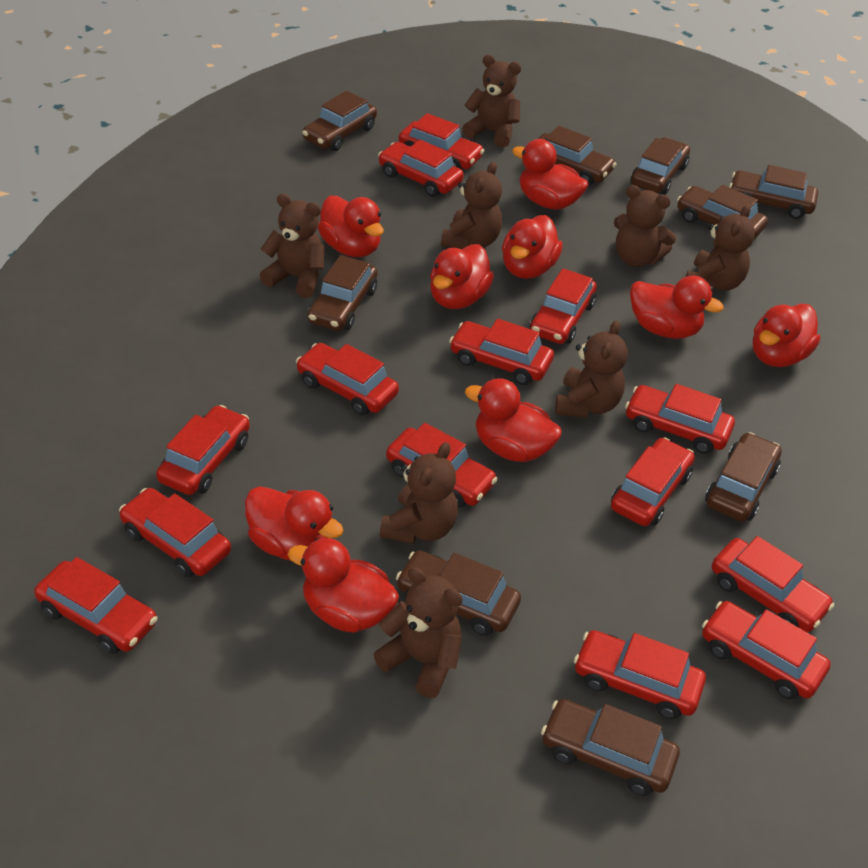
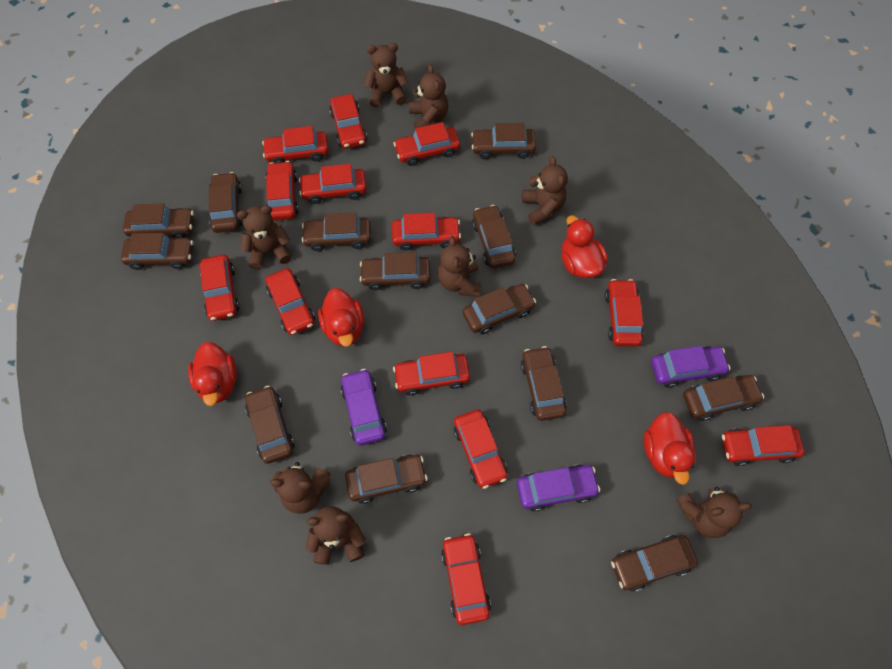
brown car: 9 -> 13
purple car: 0 -> 3
red car: 14 -> 13
red duck: 9 -> 4

